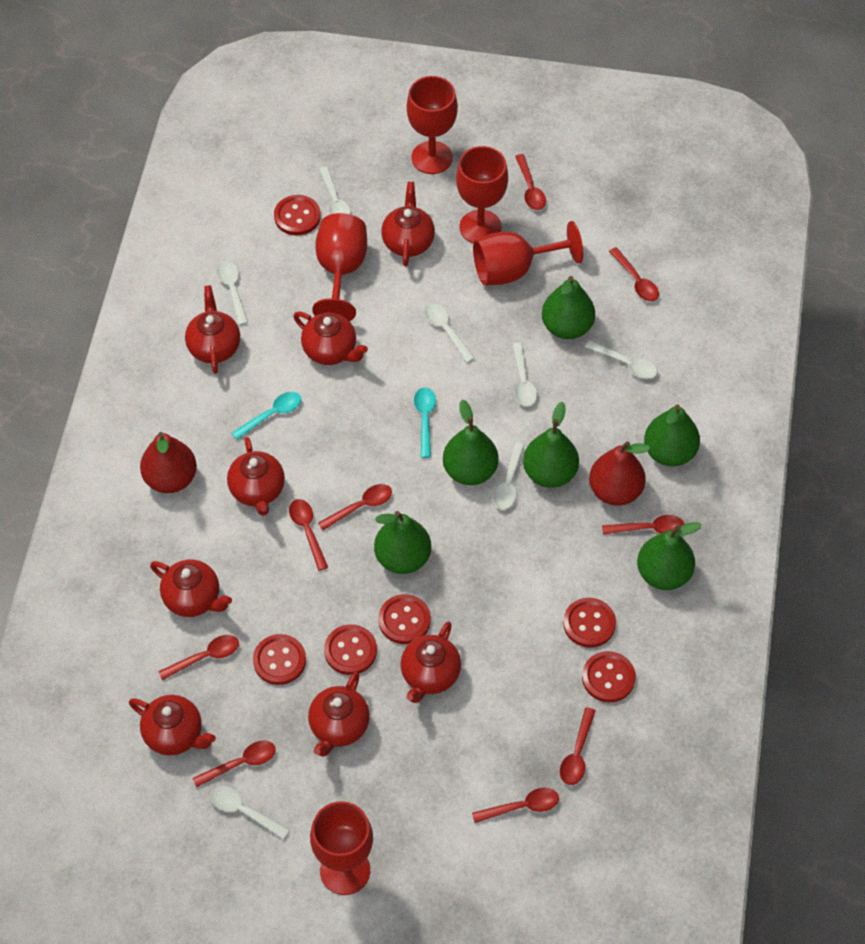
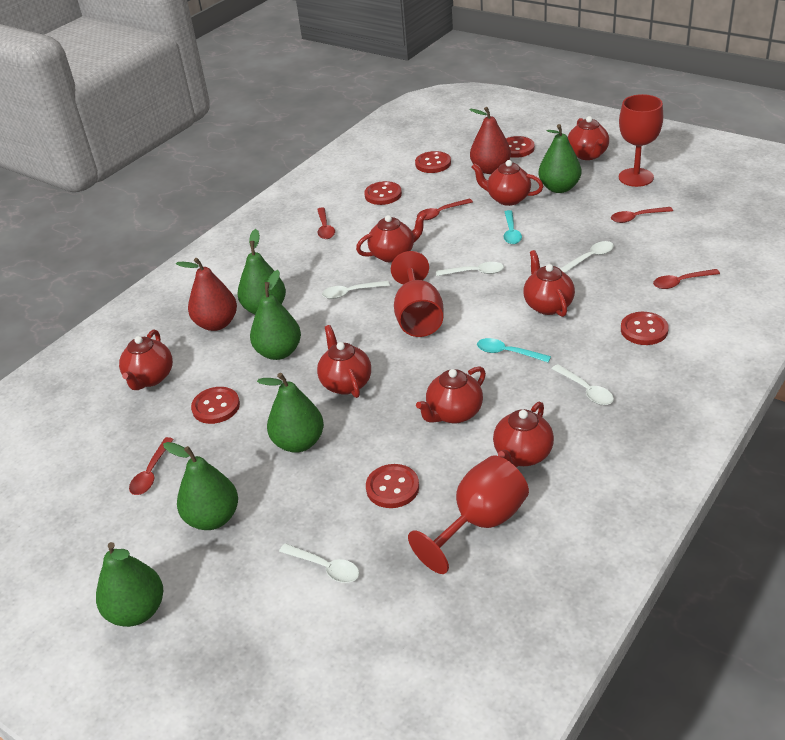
red goblet: 5 -> 3
red spoon: 9 -> 5
white spoon: 7 -> 5

